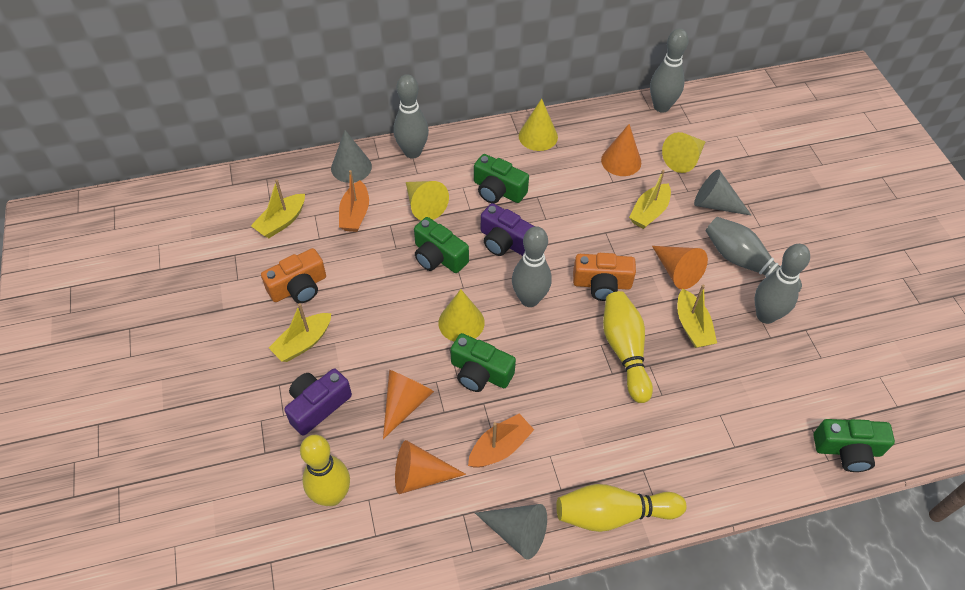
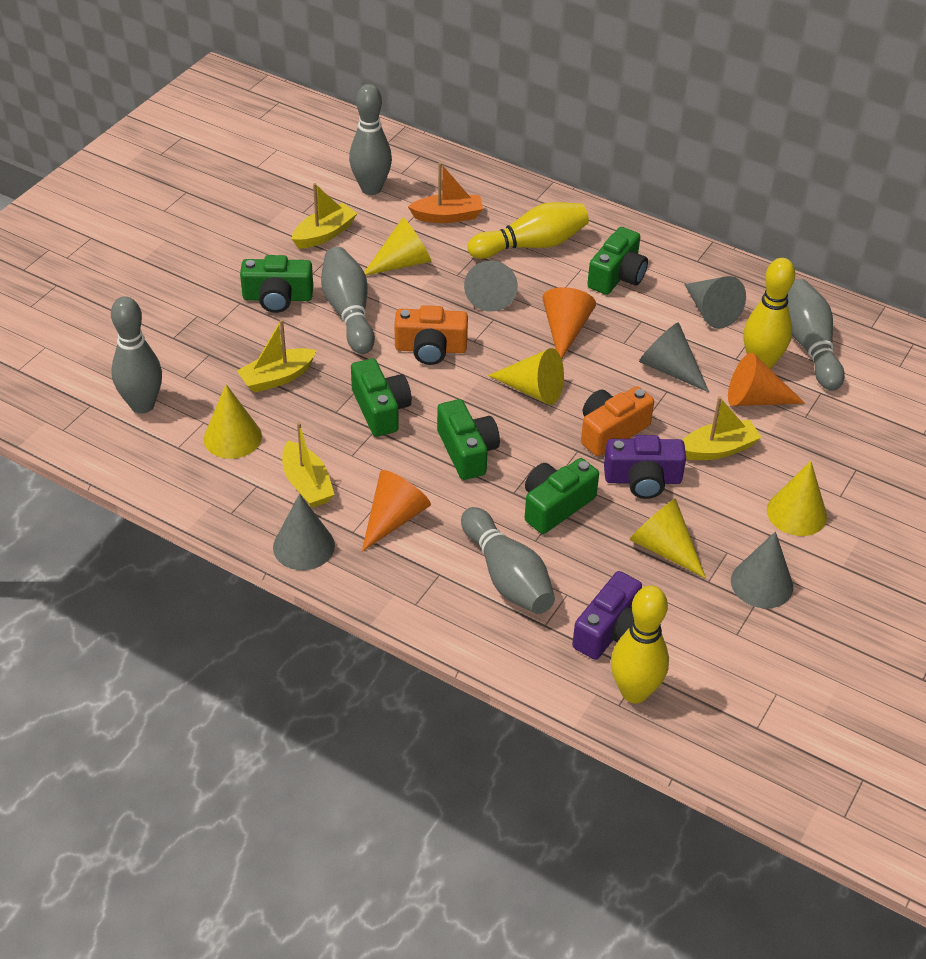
green camera: 4 -> 5
grey cone: 3 -> 5
orange boat: 2 -> 1
orange cone: 4 -> 3
yellow cone: 4 -> 5

